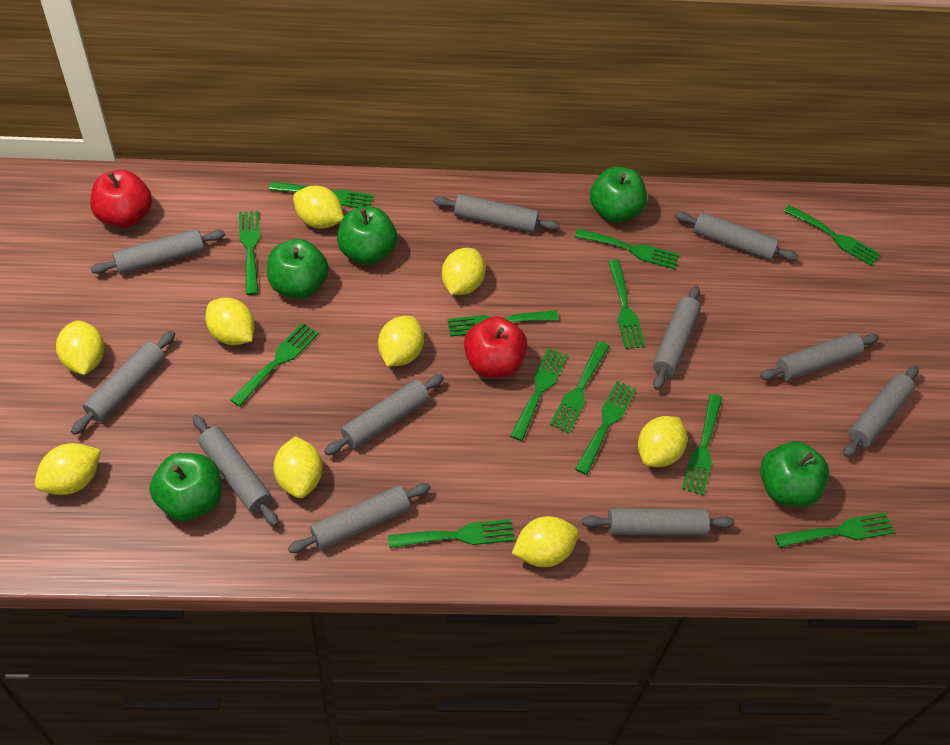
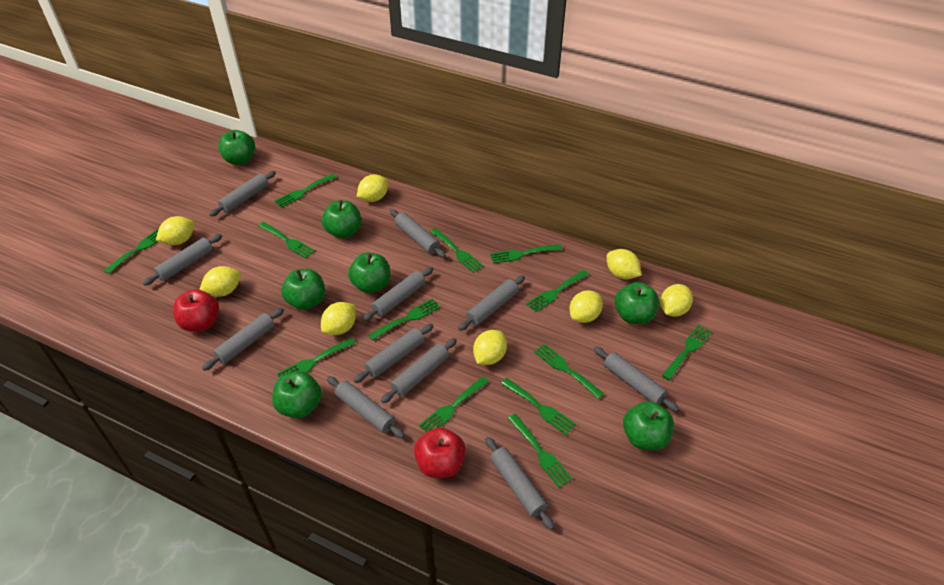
green apple: 5 -> 7
yellow lemon: 9 -> 8

